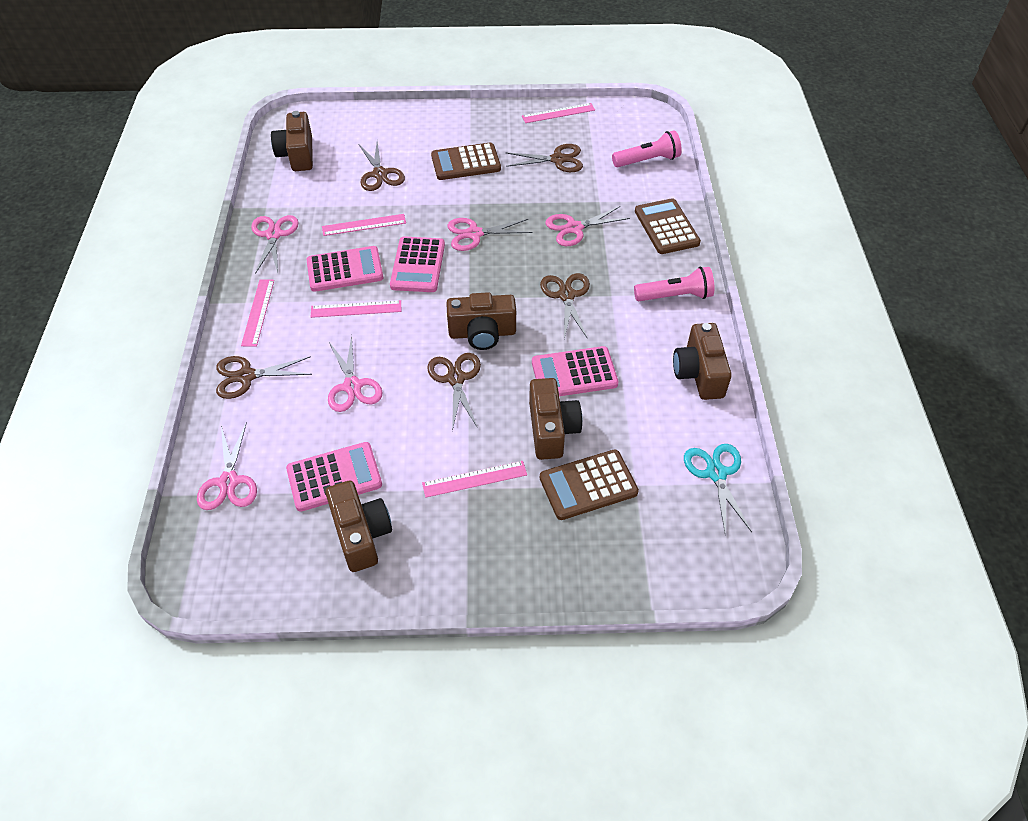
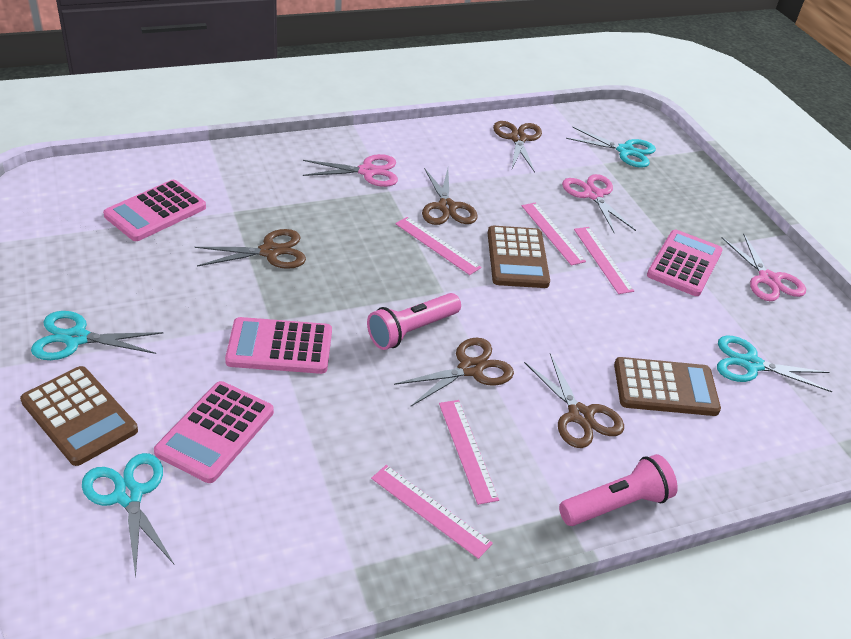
brown camera: 5 -> 0
pink scissors: 5 -> 3
turquoise scissors: 1 -> 4

